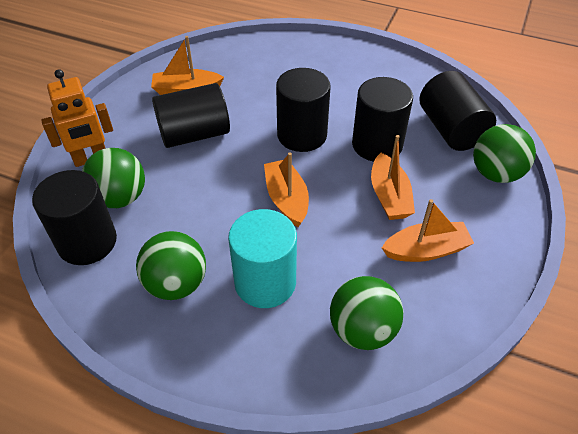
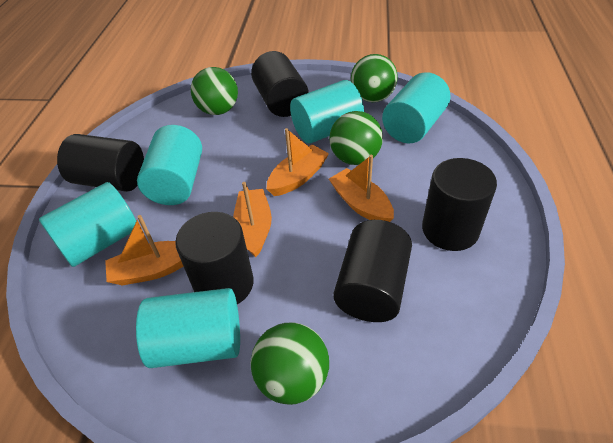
orange robot: 1 -> 0
turquoise cylinder: 1 -> 5

